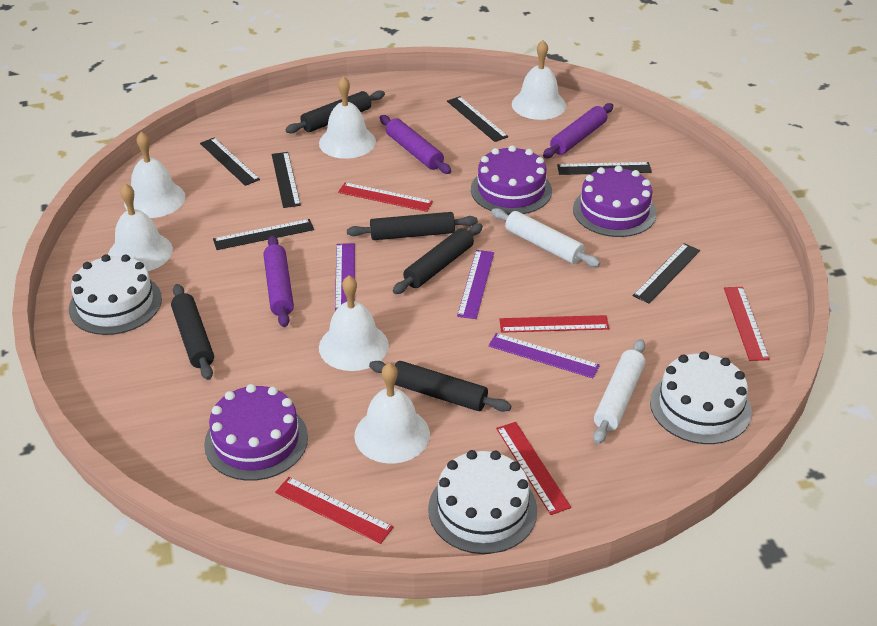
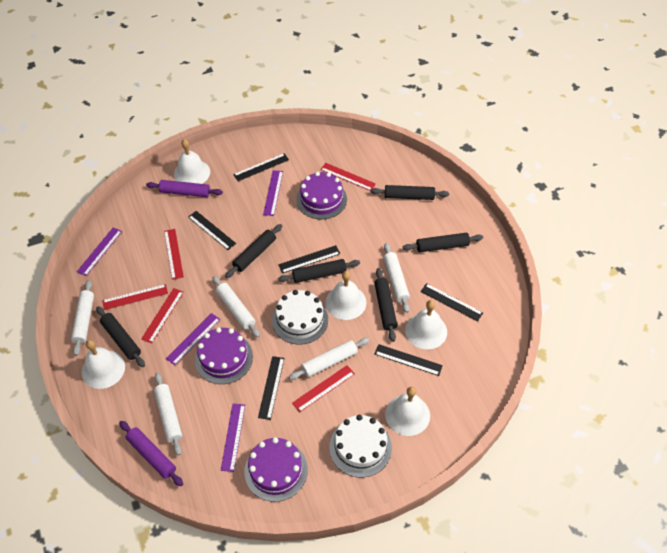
black rolling pin: 5 -> 6
purple rolling pin: 3 -> 2
purple ruler: 3 -> 4
white bell: 6 -> 5
white cake: 3 -> 2
white rolling pin: 2 -> 5

